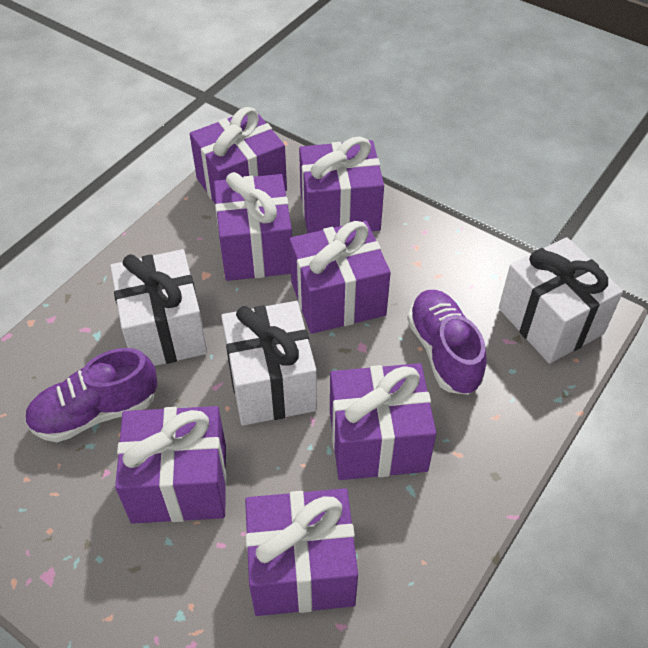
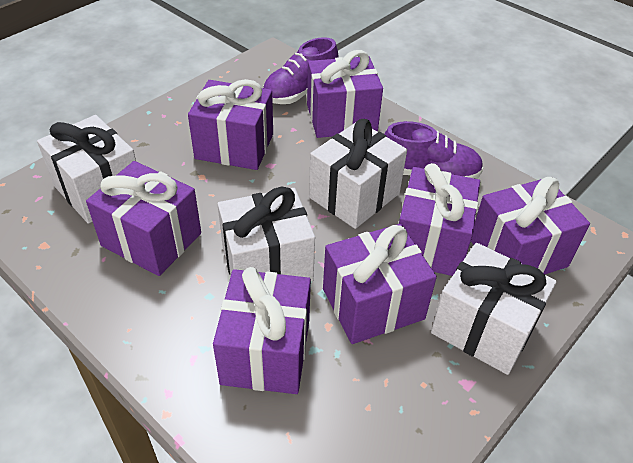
white gift: 3 -> 4

